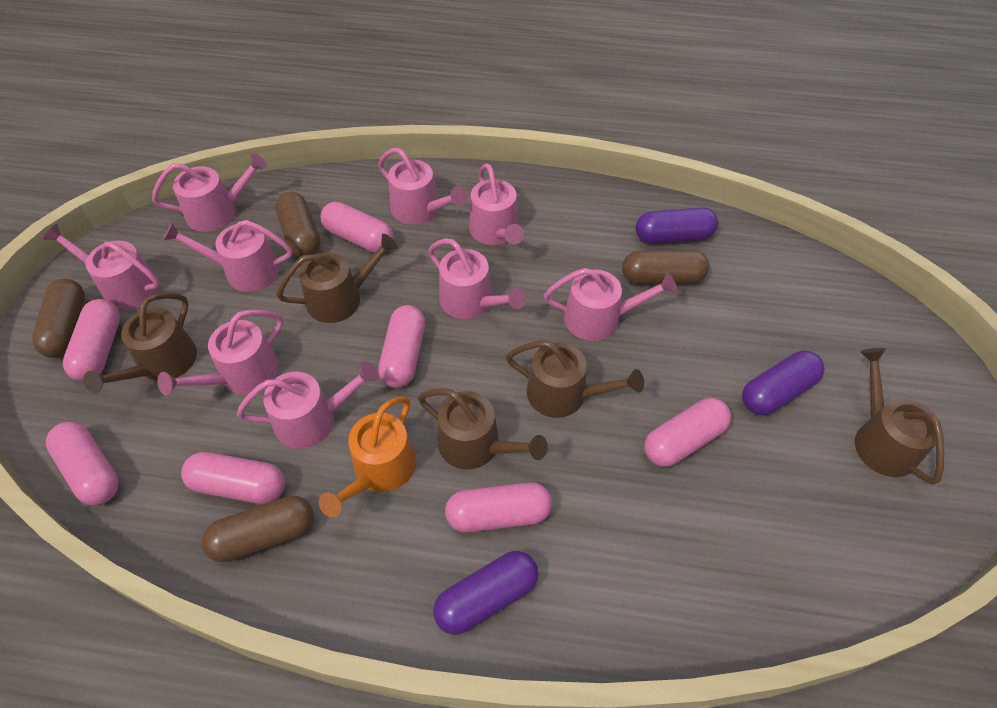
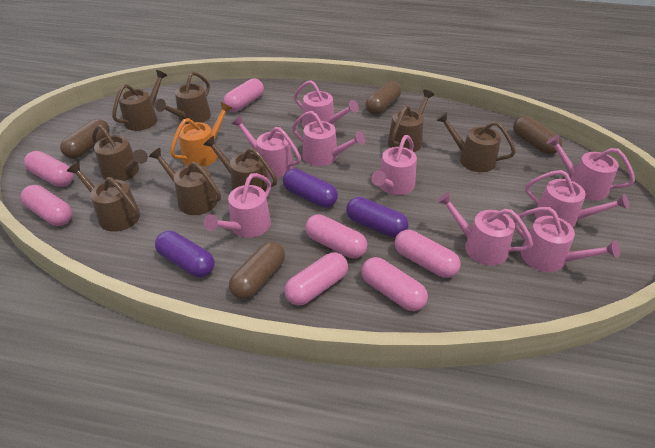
brown watering can: 5 -> 8

